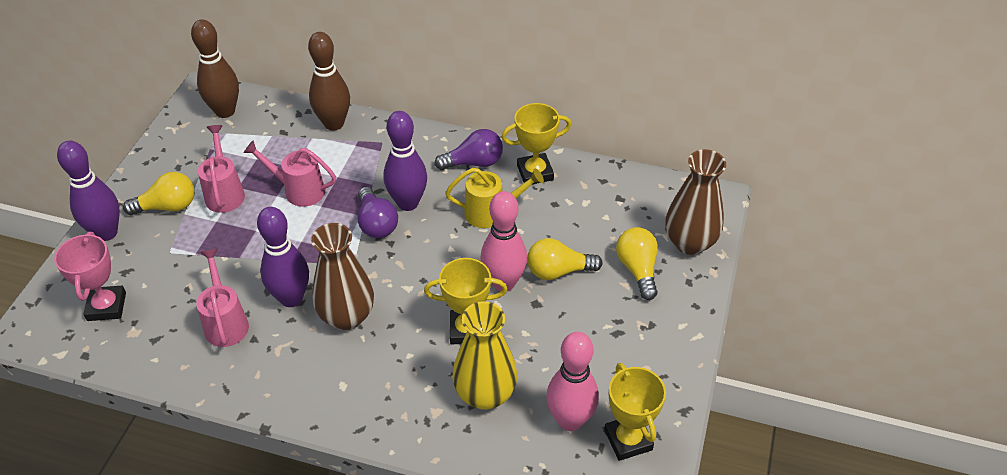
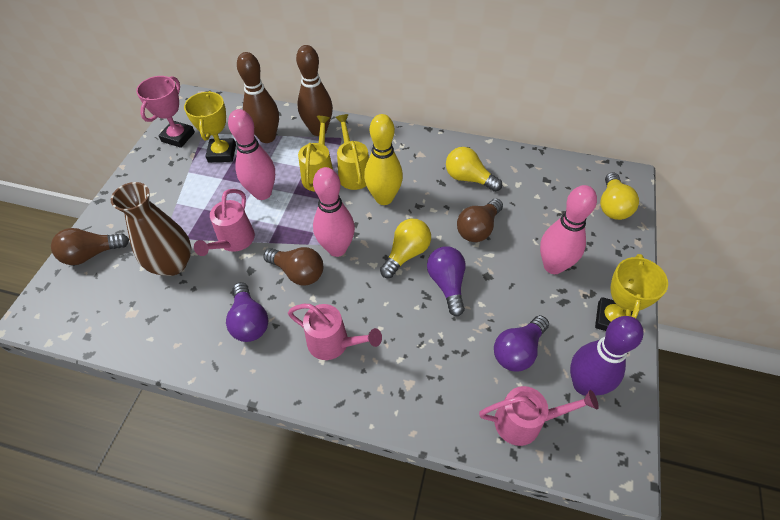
brown light bulb: 0 -> 3
brown vase: 2 -> 1
pink bowling pin: 2 -> 3
purple bowling pin: 3 -> 1
purple light bulb: 2 -> 3
yellow bowling pin: 0 -> 1
yellow trophy: 3 -> 2
yellow vase: 1 -> 0
yellow watering can: 1 -> 2

